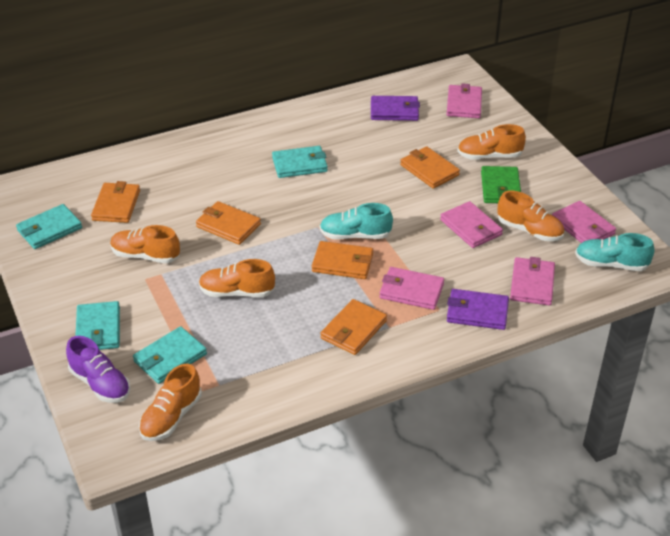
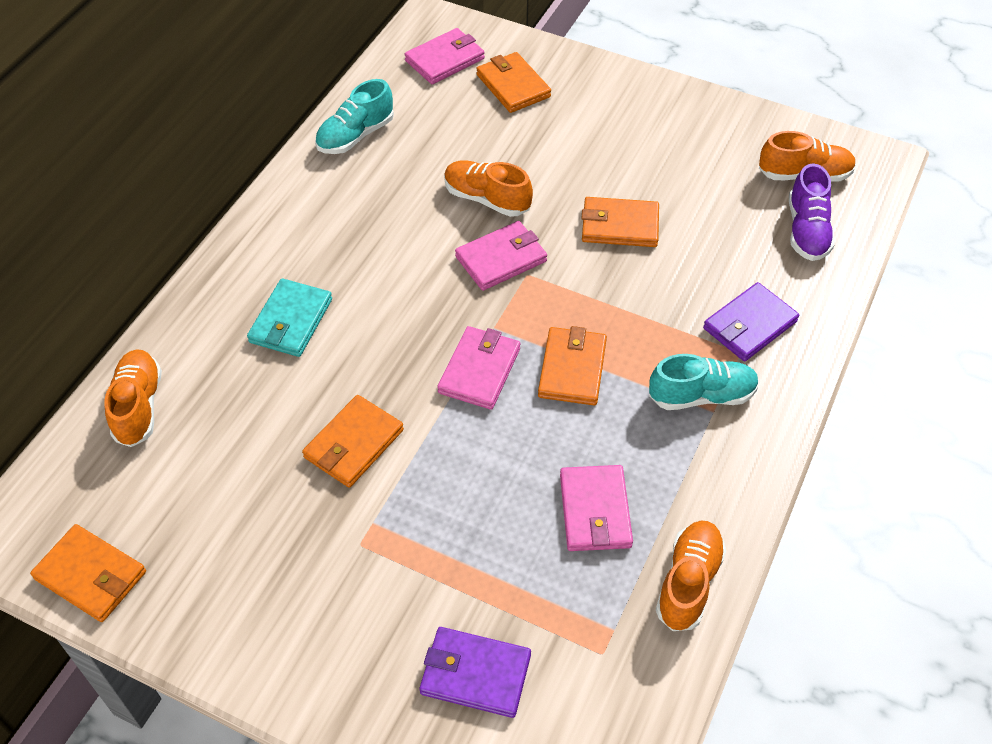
green wallet: 1 -> 0
orange shoe: 5 -> 4
pink wallet: 5 -> 4
turquoise wallet: 4 -> 1

